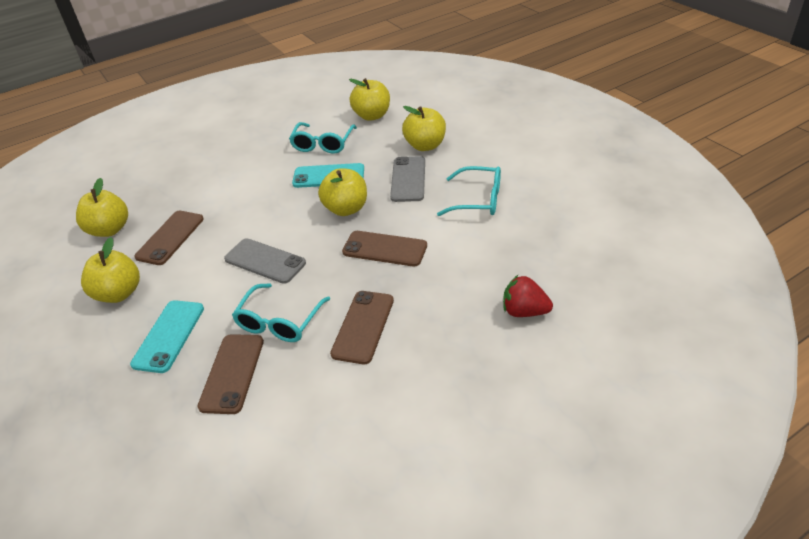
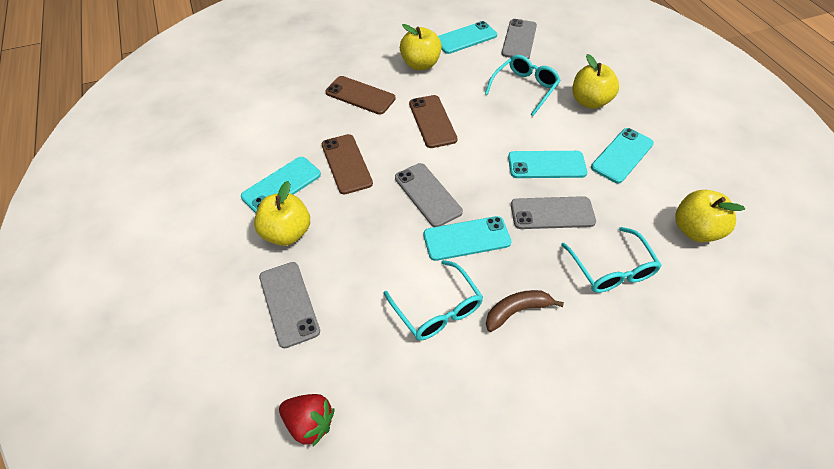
brown banana: 0 -> 1
brown phone: 4 -> 3
grey phone: 2 -> 4
turquoise phone: 2 -> 5
yellow apple: 5 -> 4

